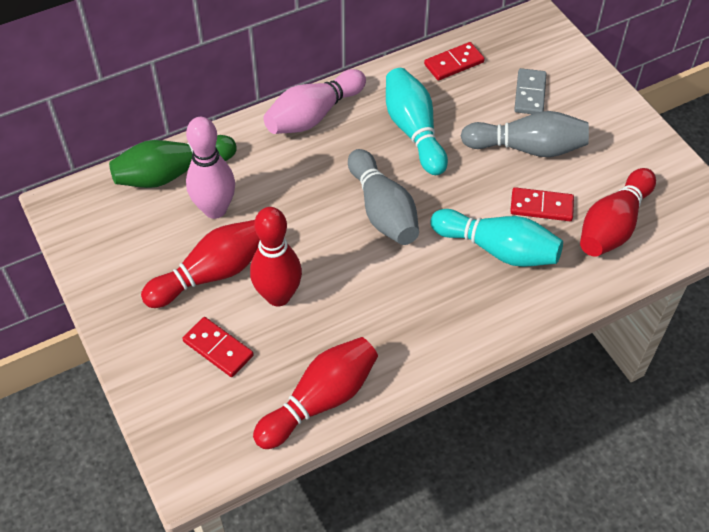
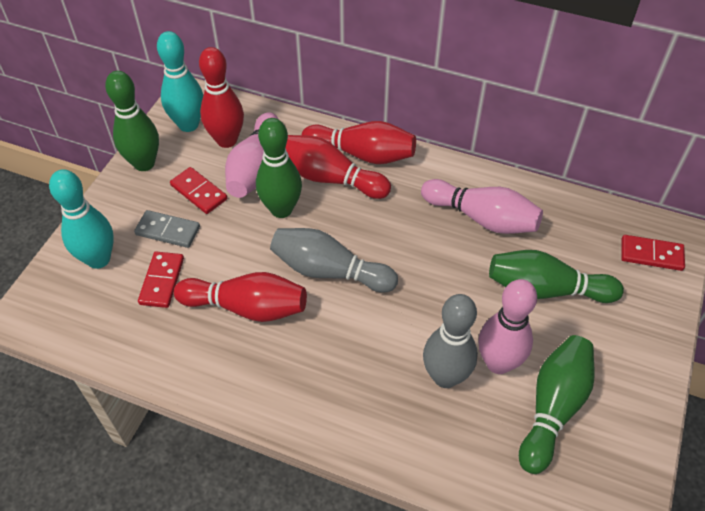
green bowling pin: 1 -> 4
pink bowling pin: 2 -> 3

